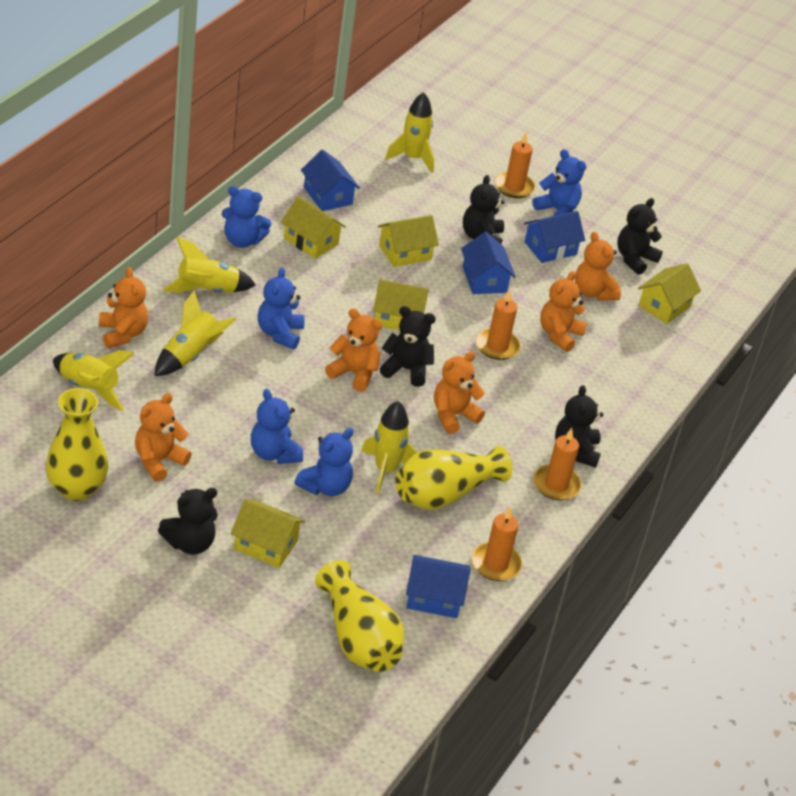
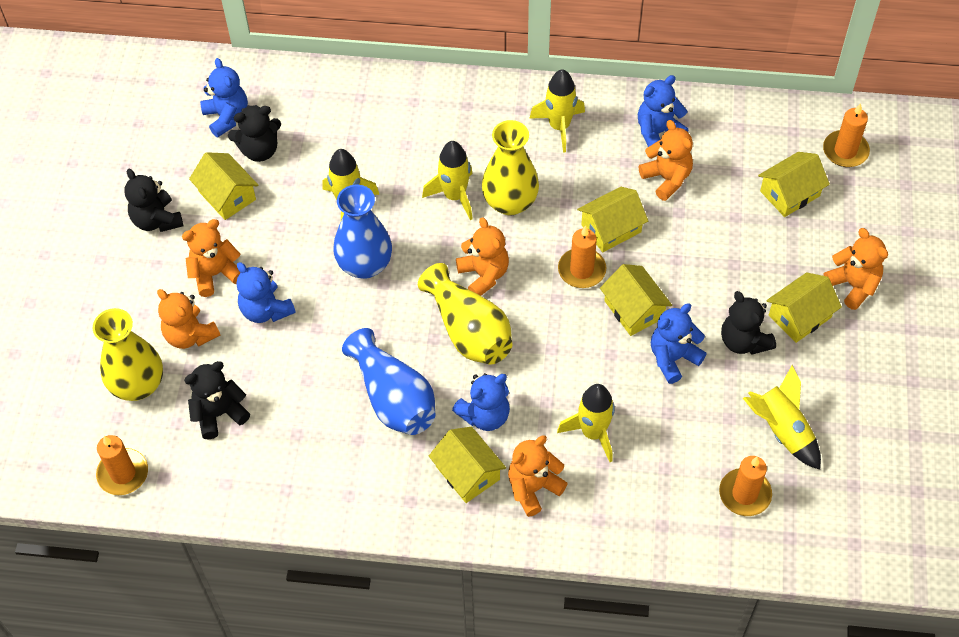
black teddy bear: 5 -> 4
blue house: 4 -> 0
blue vase: 0 -> 2
yellow house: 5 -> 6

